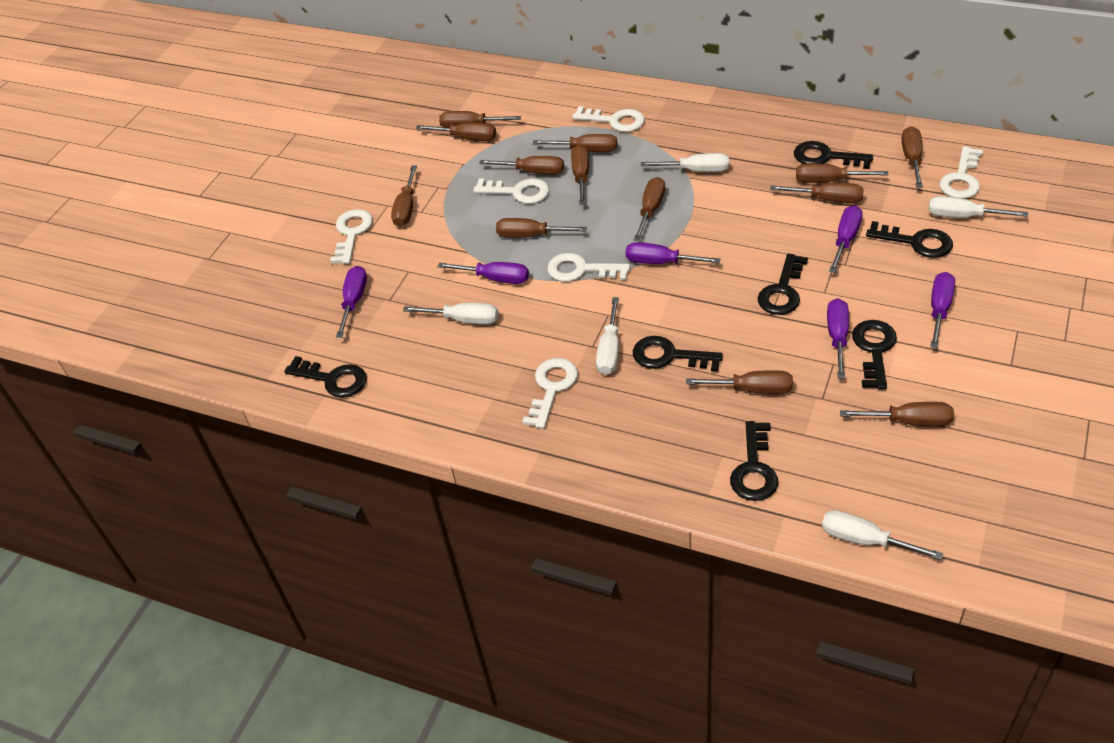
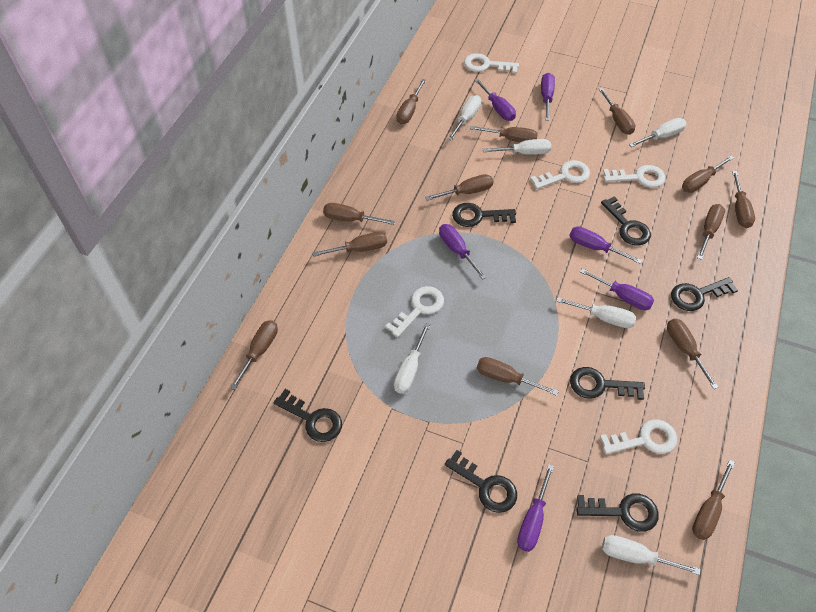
white key: 6 -> 5
white screwdriver: 5 -> 6

